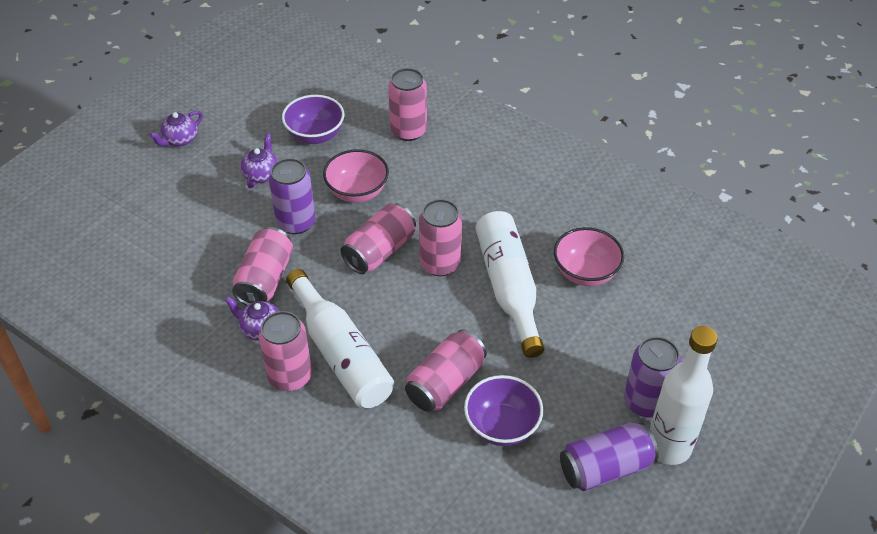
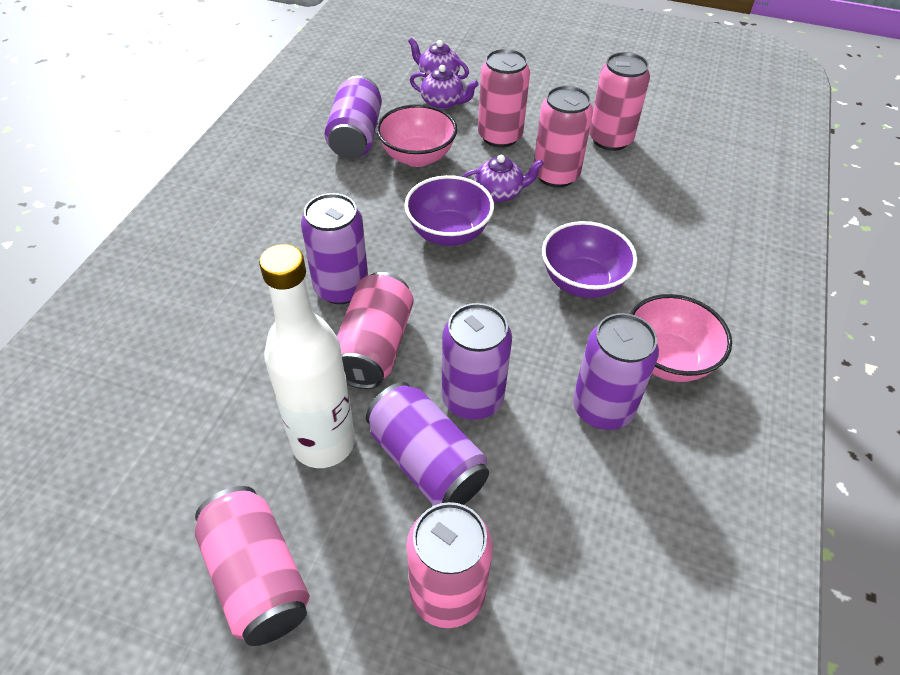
purple can: 3 -> 5
white bottle: 3 -> 1

